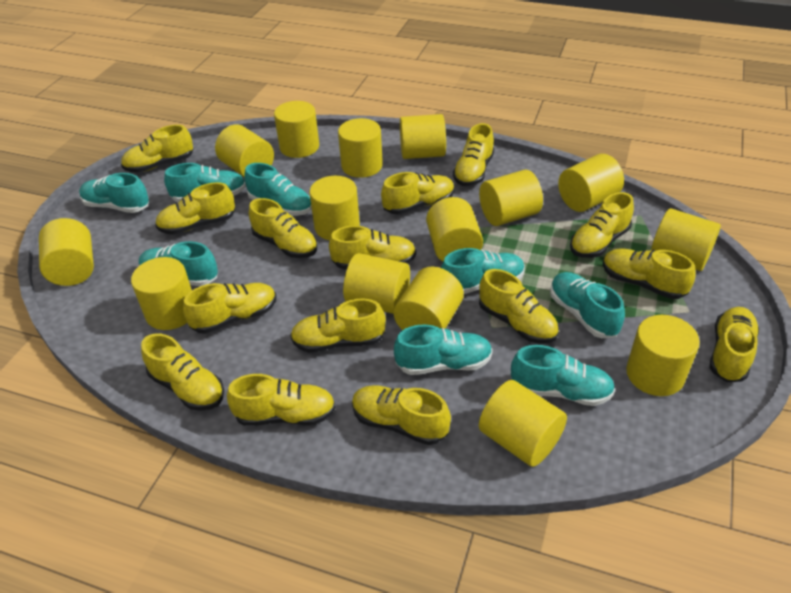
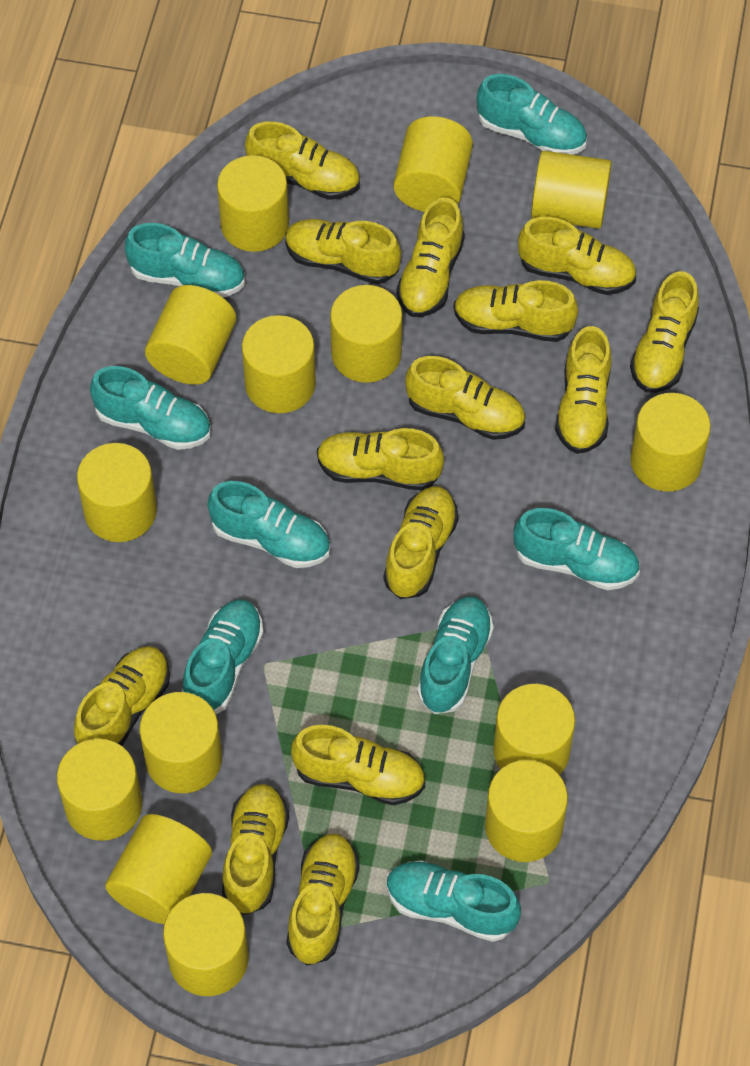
yellow cylinder: 15 -> 14
yellow shoe: 15 -> 14

